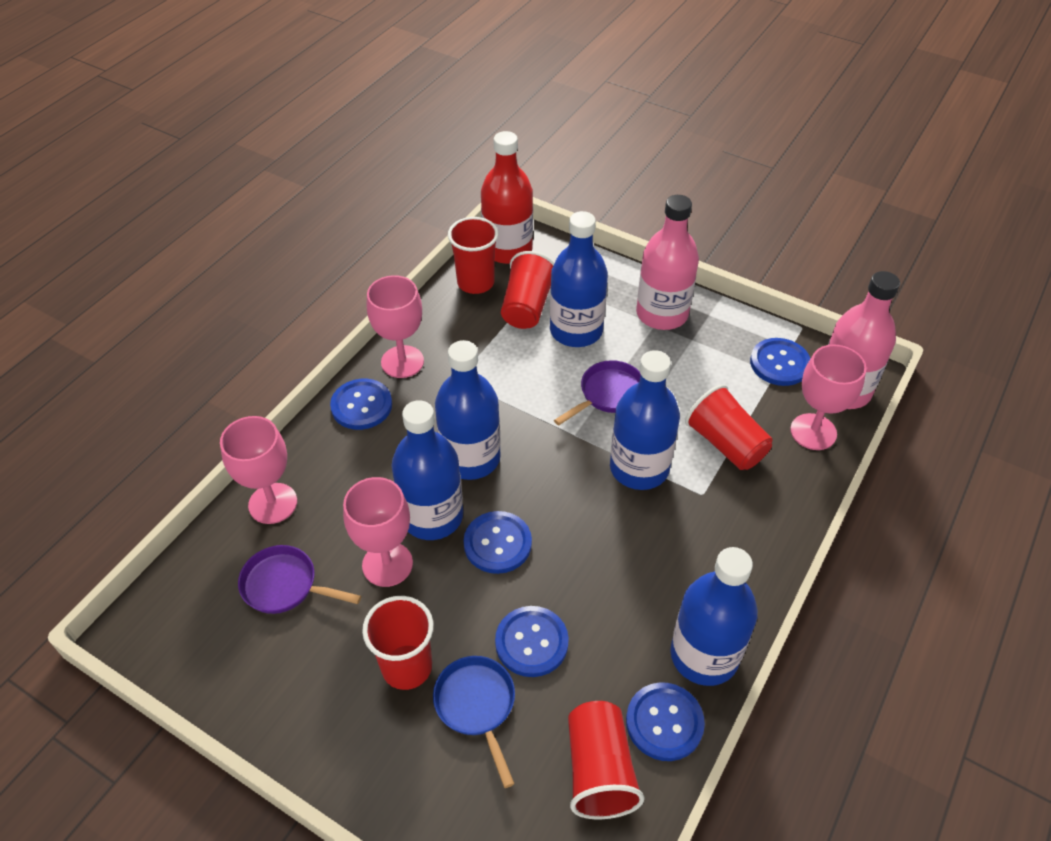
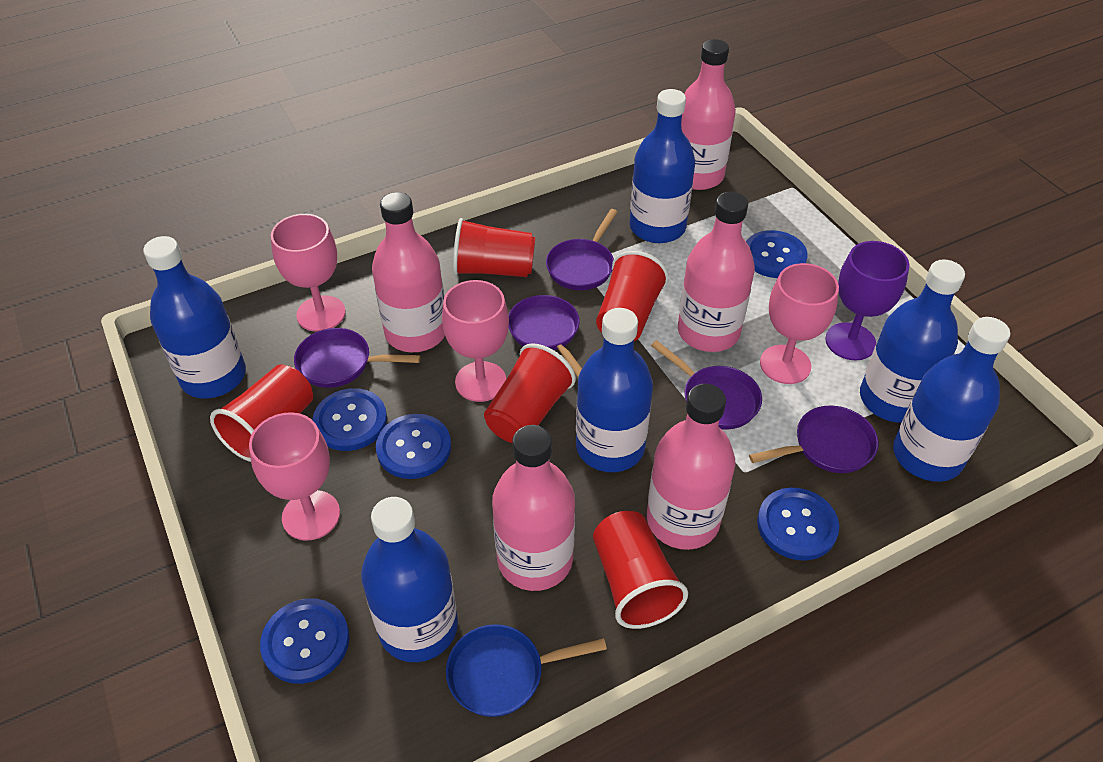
blue bottle: 5 -> 6
pink bottle: 2 -> 5
purple goblet: 0 -> 1
purple pan: 2 -> 5
red bottle: 1 -> 0

